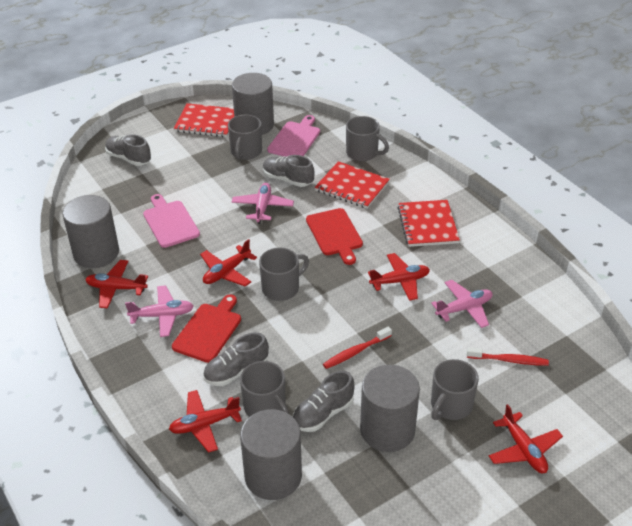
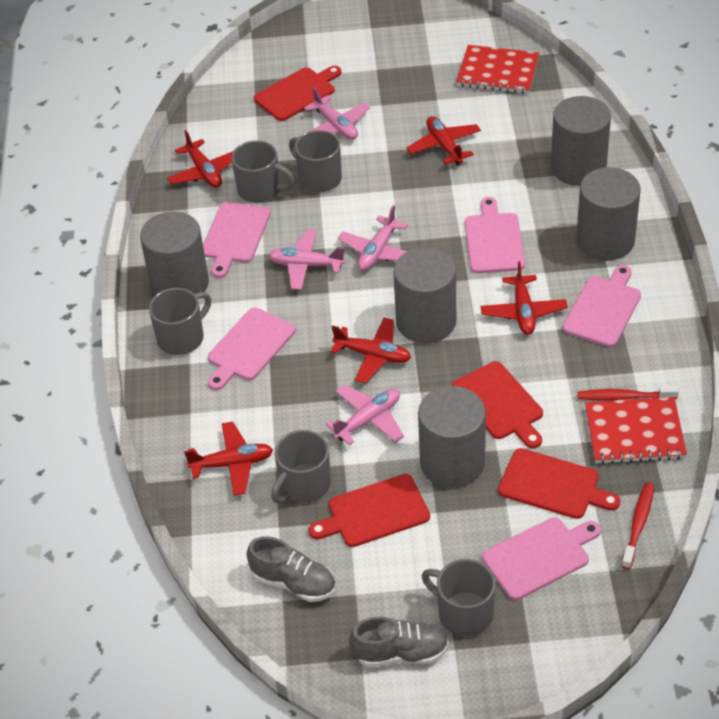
grey cylinder: 4 -> 5
grey shoe: 4 -> 2
pink cutting board: 2 -> 5
pink plane: 3 -> 4
red cutting board: 2 -> 4
red notebook: 3 -> 2

